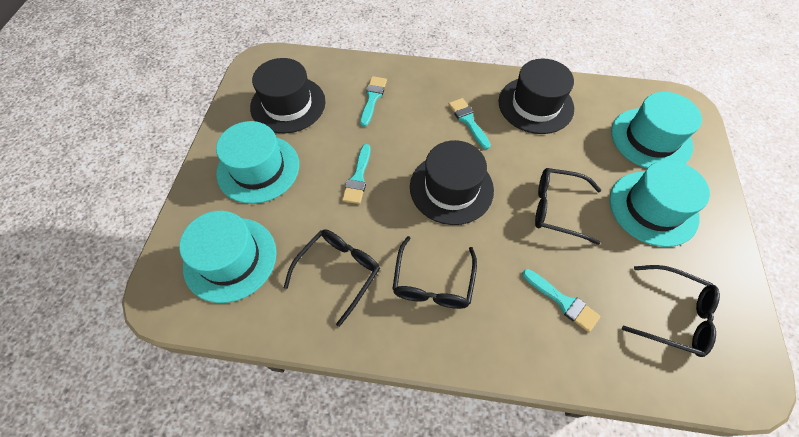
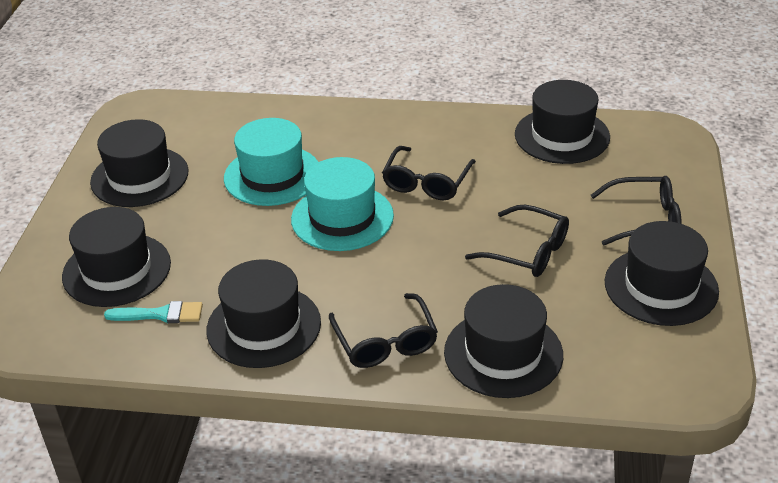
black hat: 3 -> 6
turquoise brush: 4 -> 1
turquoise hat: 4 -> 2

